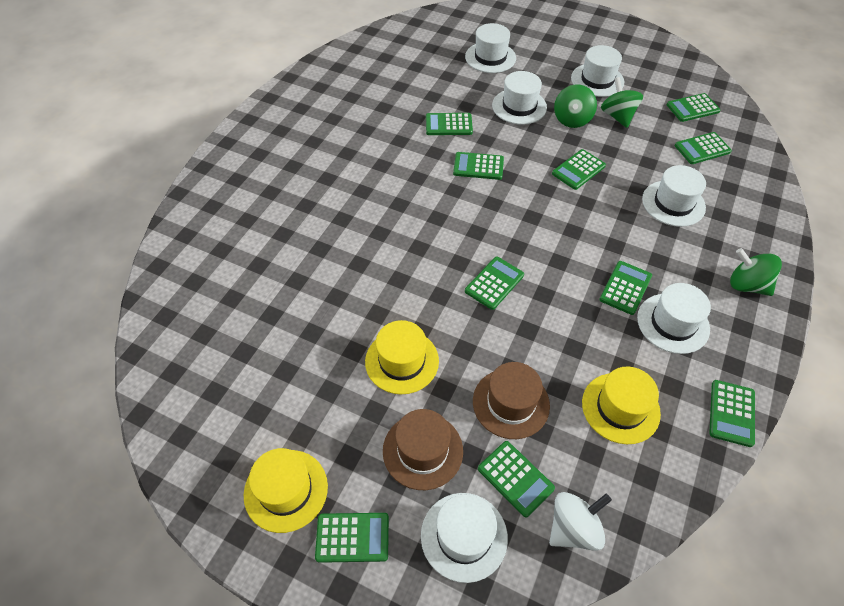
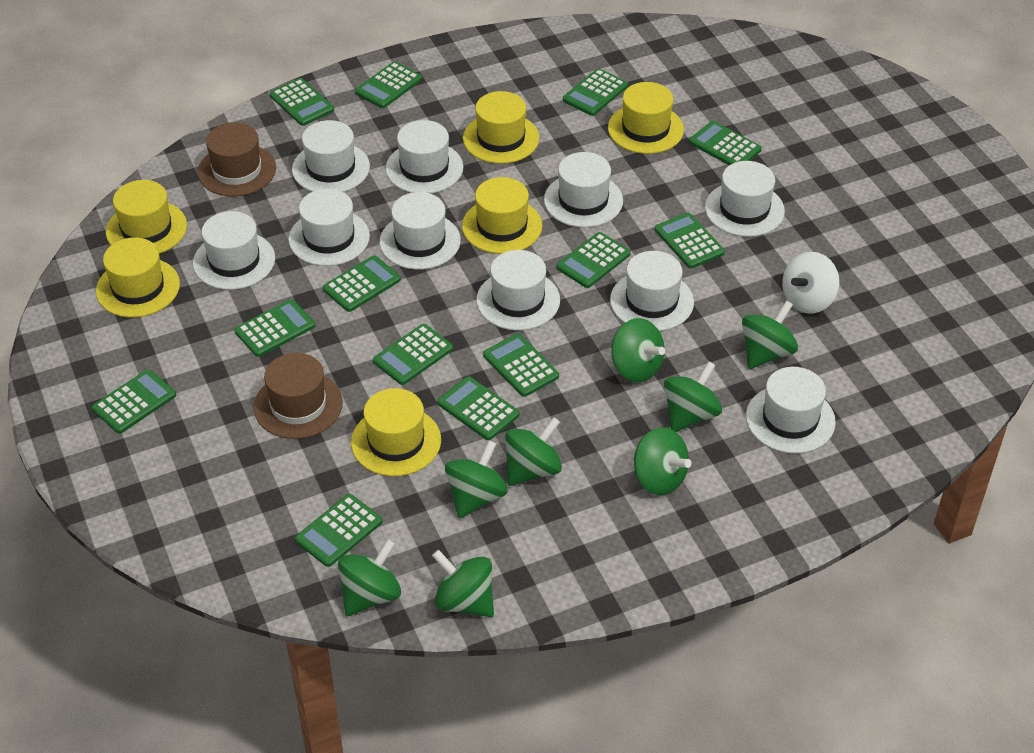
green calculator: 10 -> 13
green spinning top: 3 -> 8
white hat: 6 -> 10
yellow hat: 3 -> 6

